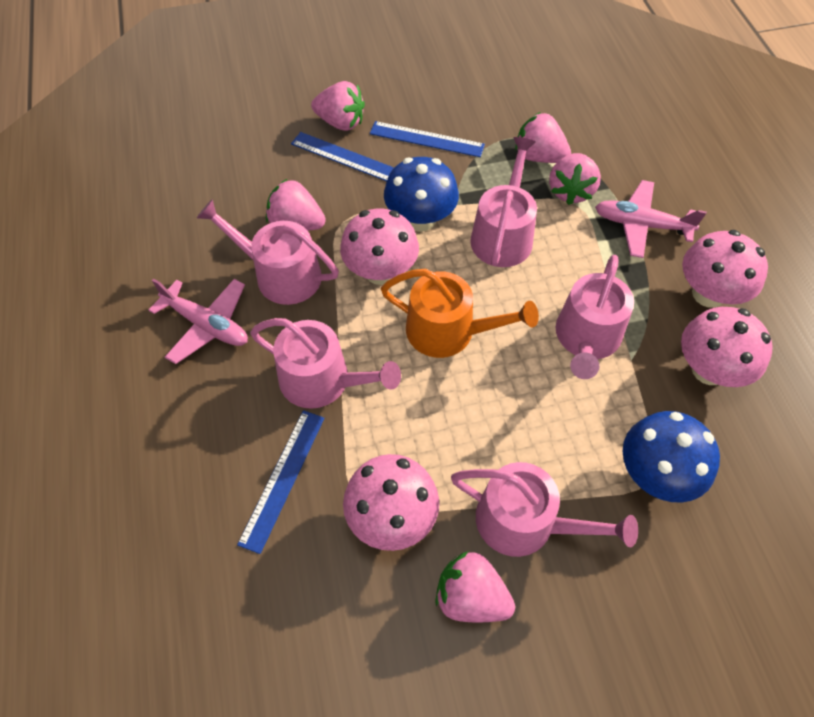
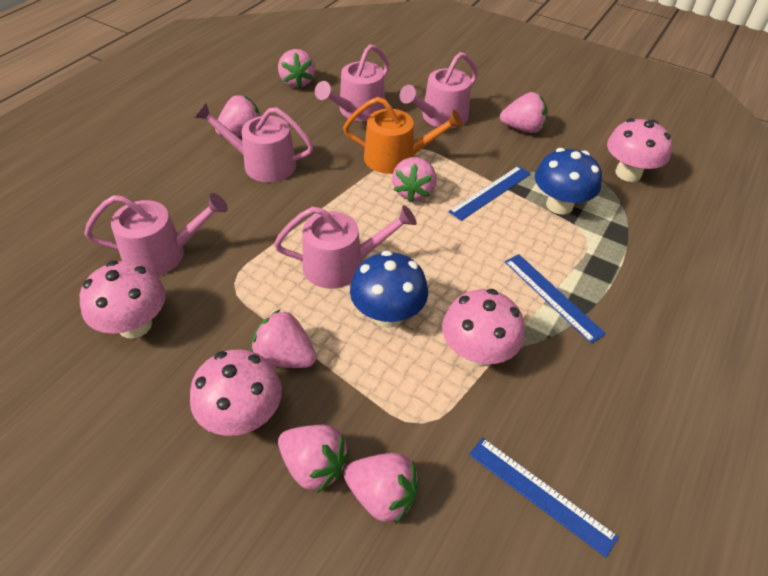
pink plane: 2 -> 0
pink strawberry: 5 -> 7

